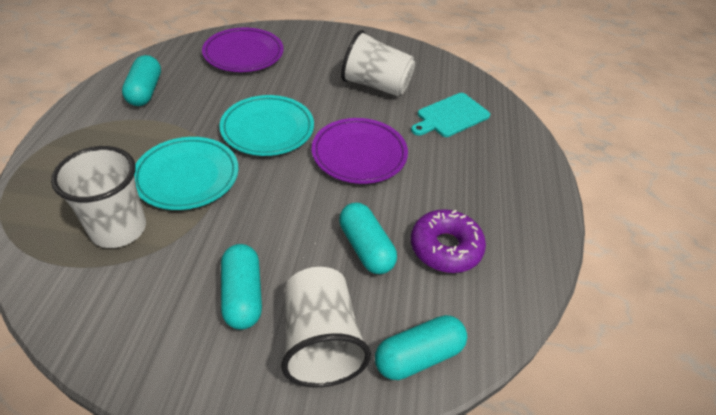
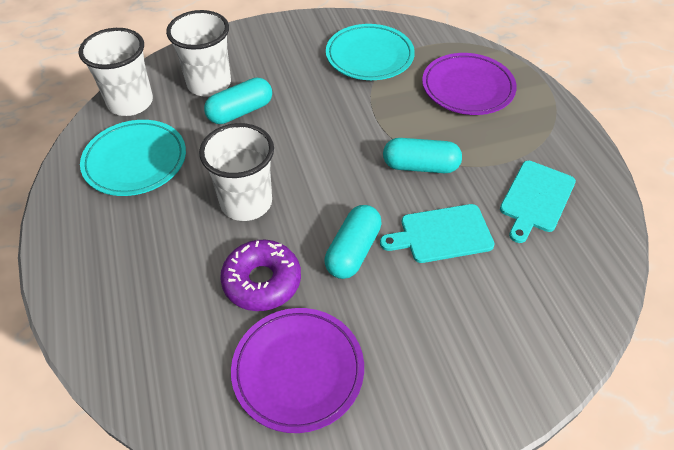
turquoise capsule: 4 -> 3
turquoise cutting board: 1 -> 2

